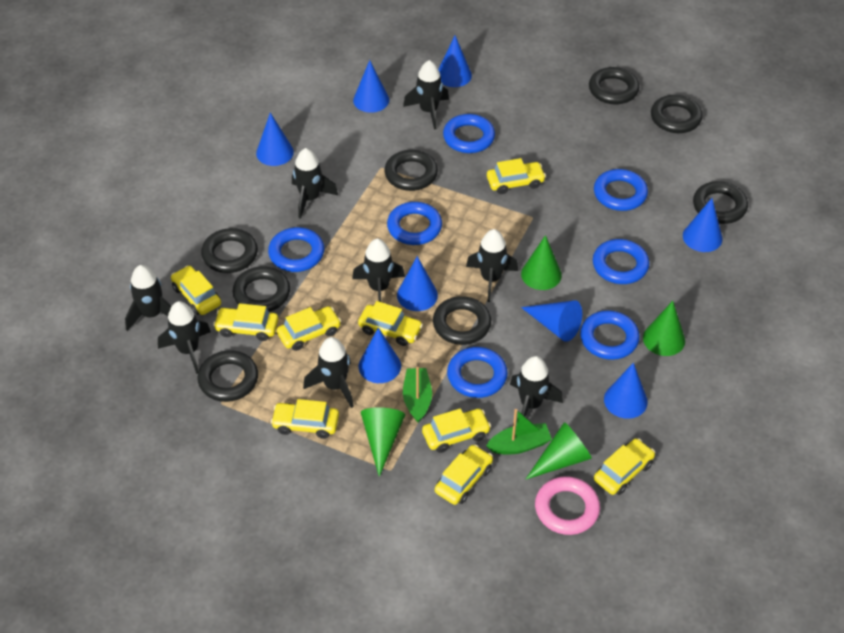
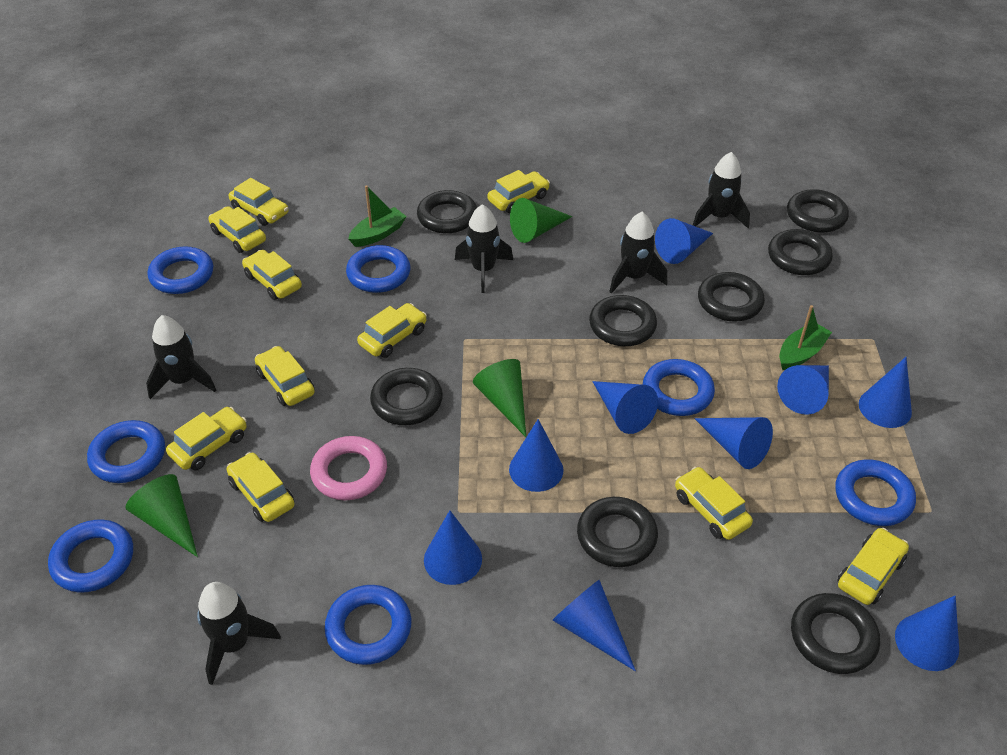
black rocket: 8 -> 5
blue cone: 8 -> 9
green cone: 4 -> 3
yellow car: 9 -> 10

